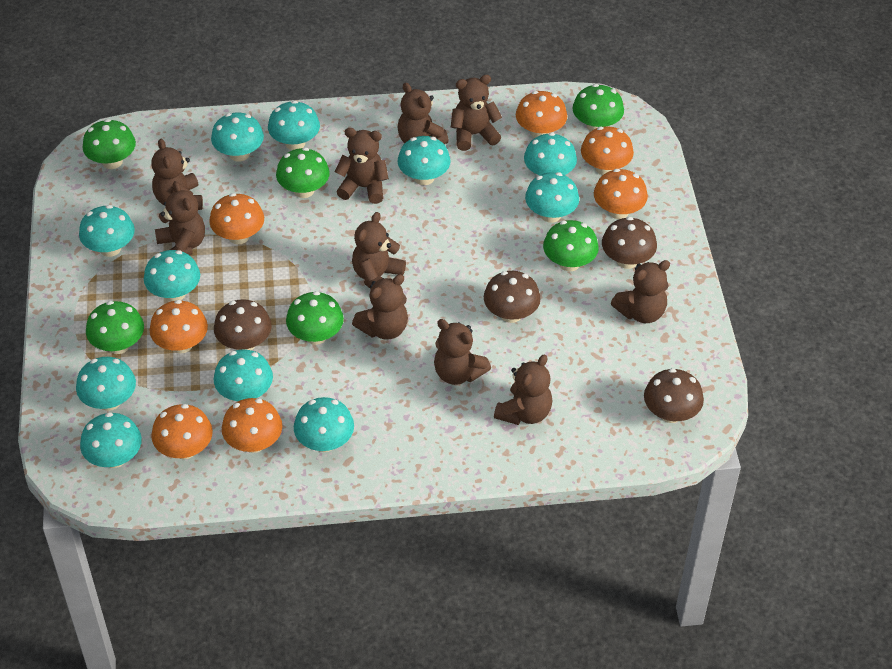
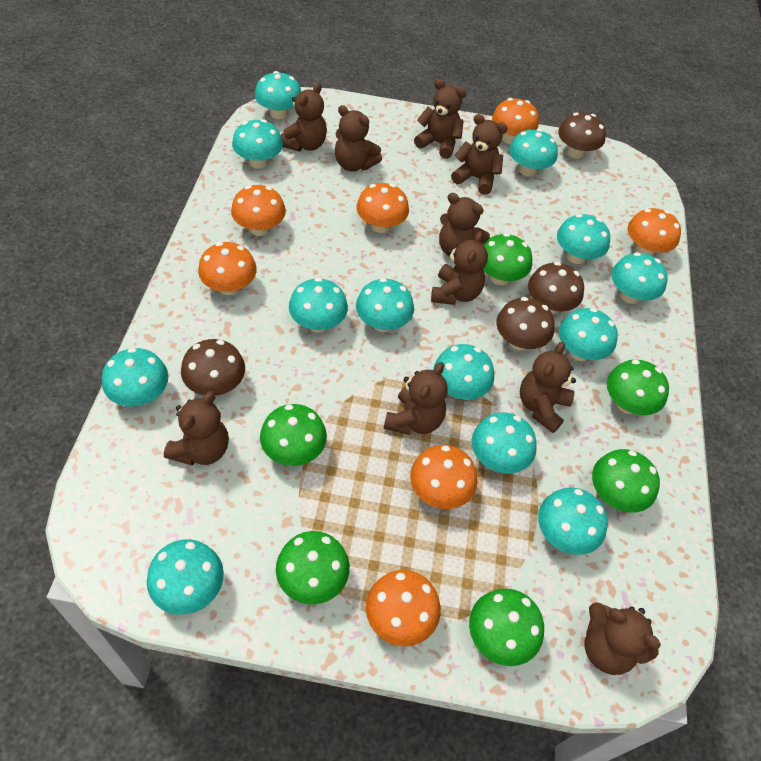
turquoise mushroom: 11 -> 13

